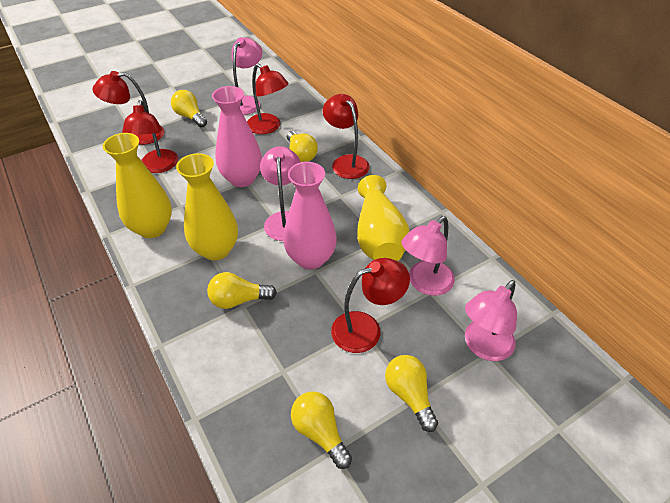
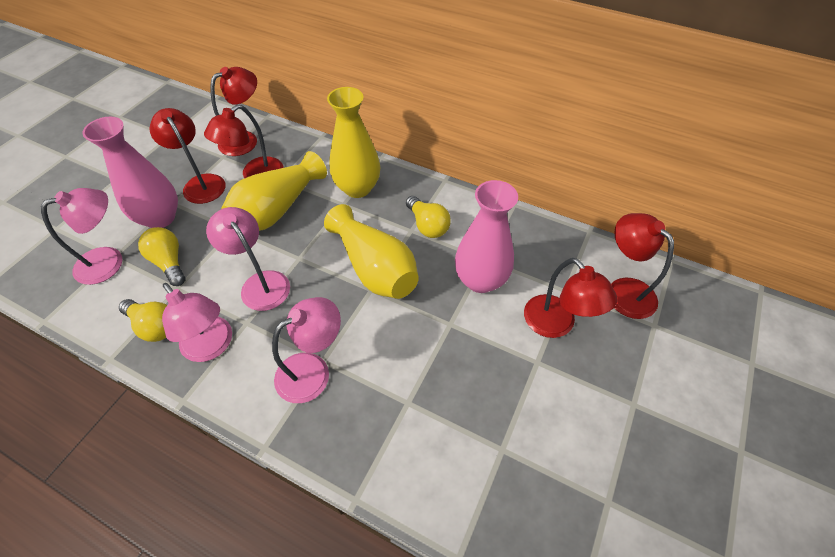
yellow light bulb: 5 -> 3

